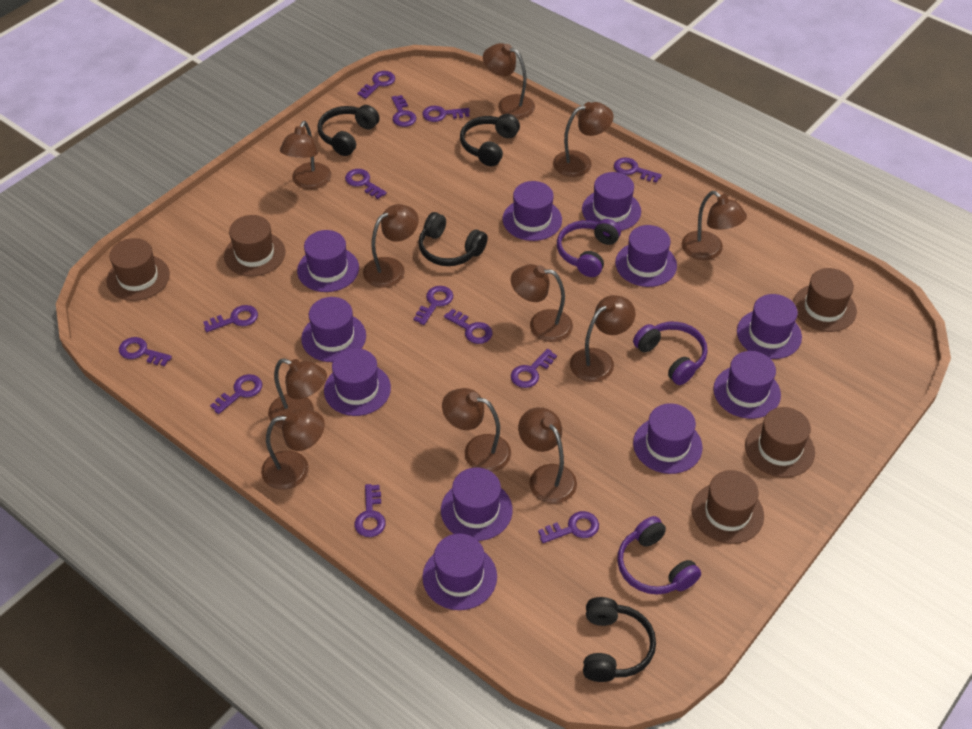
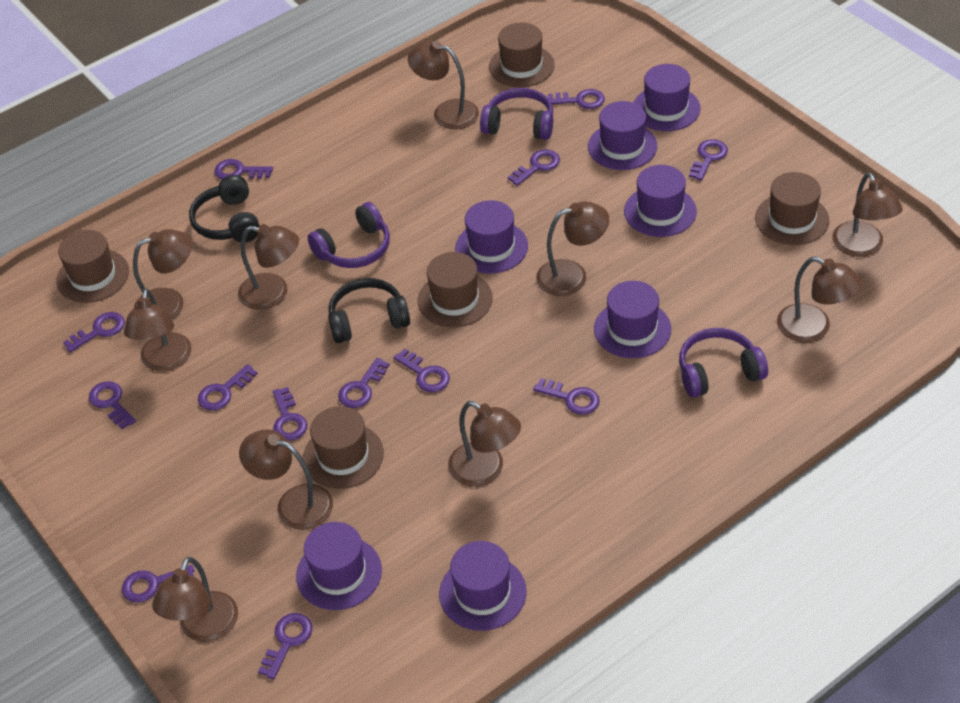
black headphones: 4 -> 2
brown lamp: 11 -> 10
purple hat: 11 -> 7

